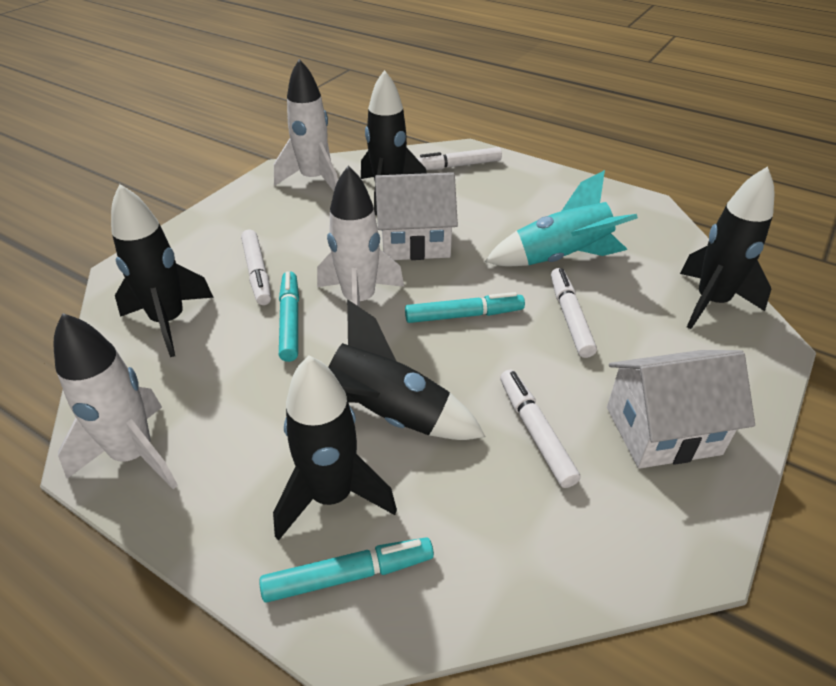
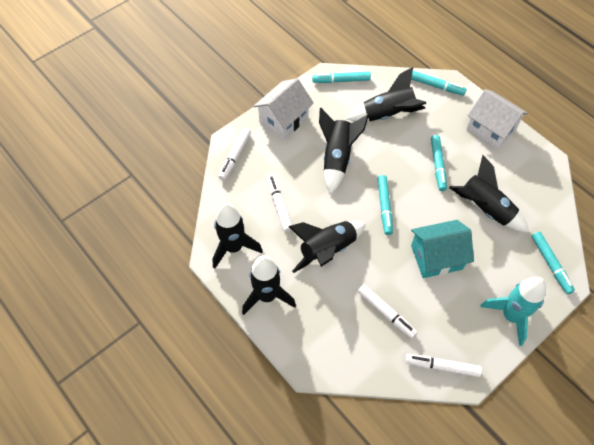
black rocket: 5 -> 6
turquoise house: 0 -> 1
turquoise marker: 3 -> 5
white rocket: 3 -> 0

